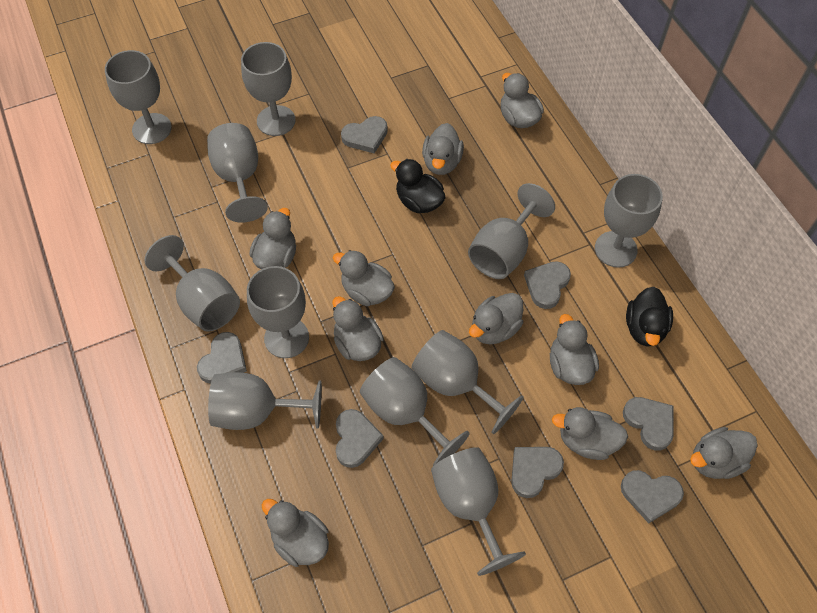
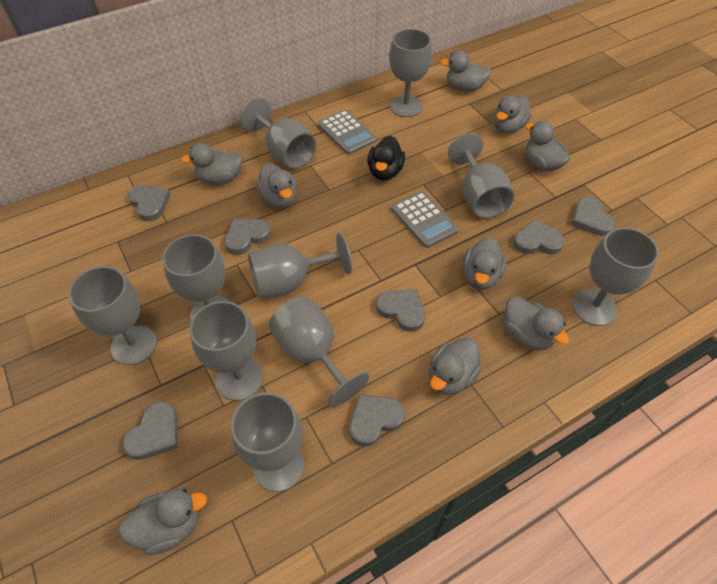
black duck: 2 -> 1
grey calculator: 0 -> 2
grey duck: 10 -> 9
grey goblet: 11 -> 10

